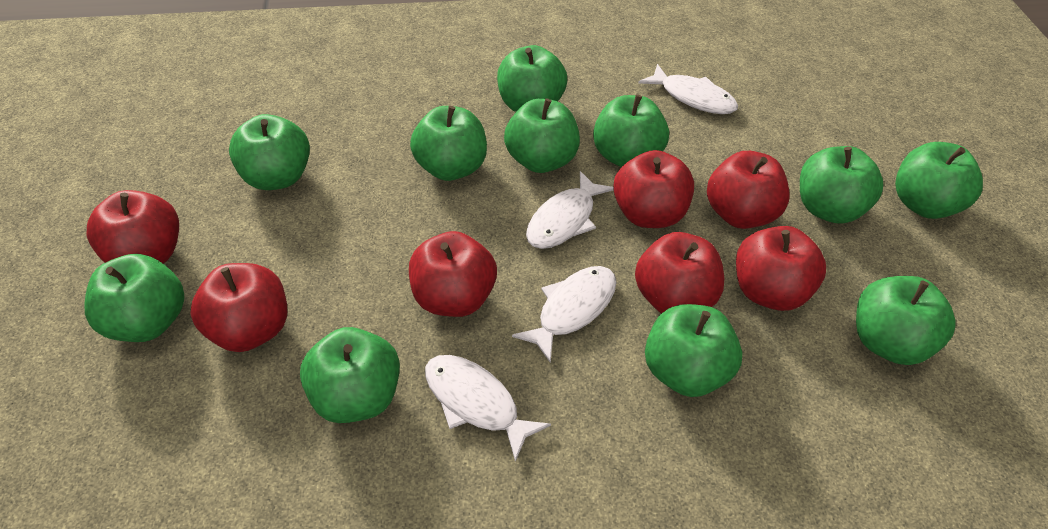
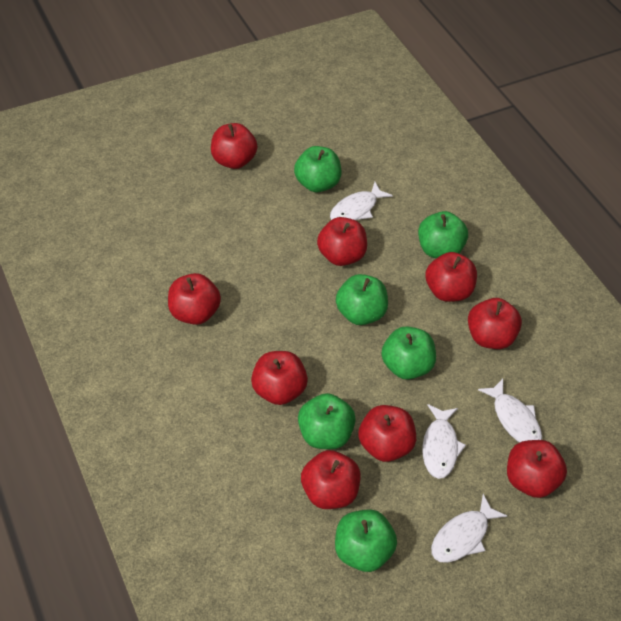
green apple: 11 -> 6
red apple: 7 -> 9

